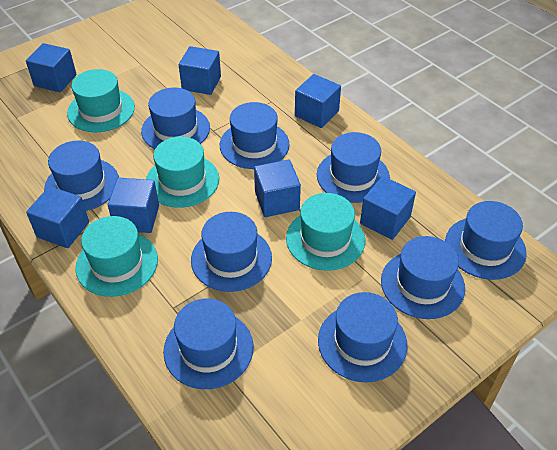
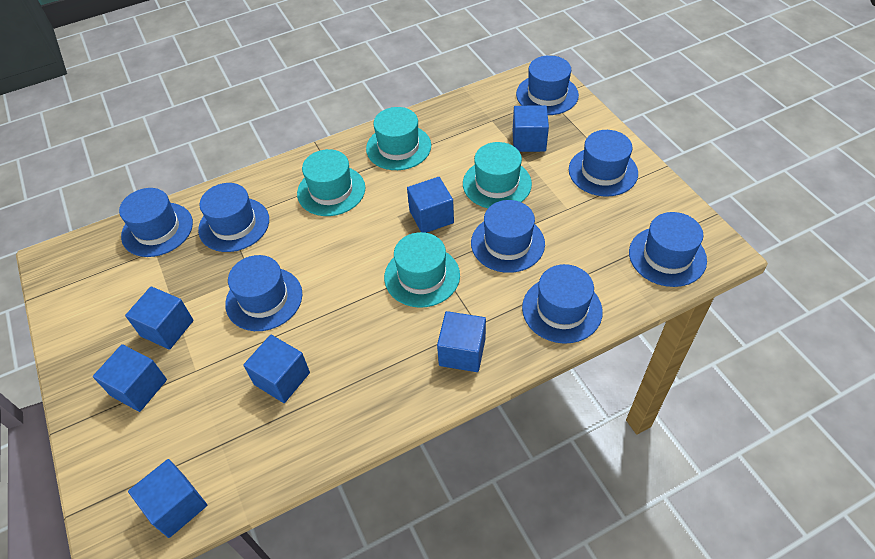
blue hat: 9 -> 8

